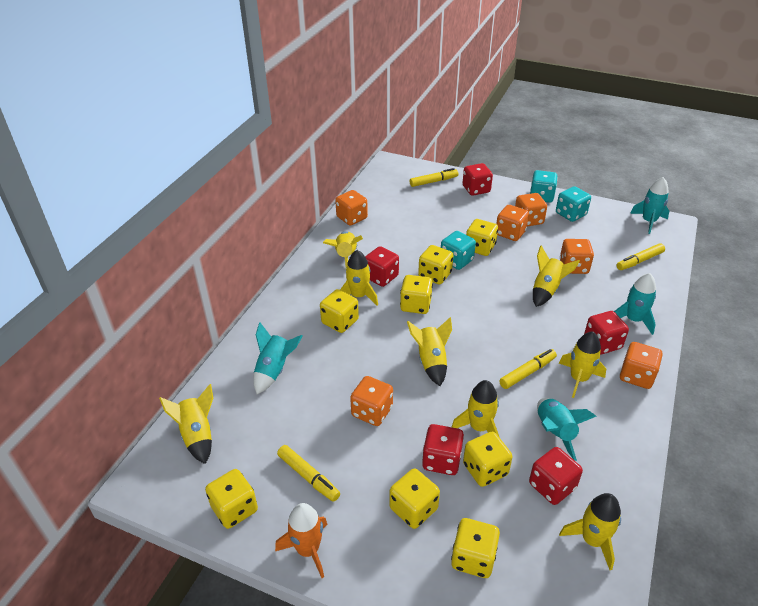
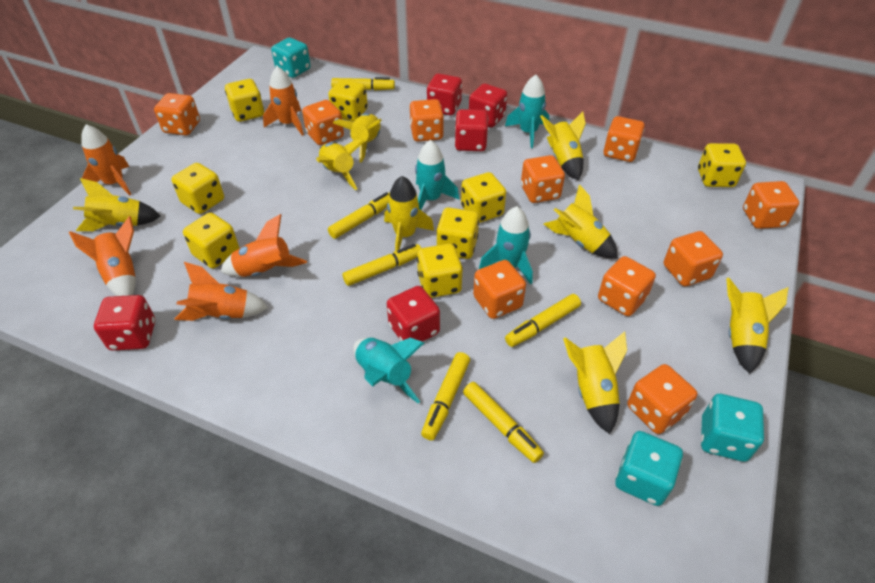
orange dice: 6 -> 10
orange rocket: 1 -> 5
yellow marker: 4 -> 6

